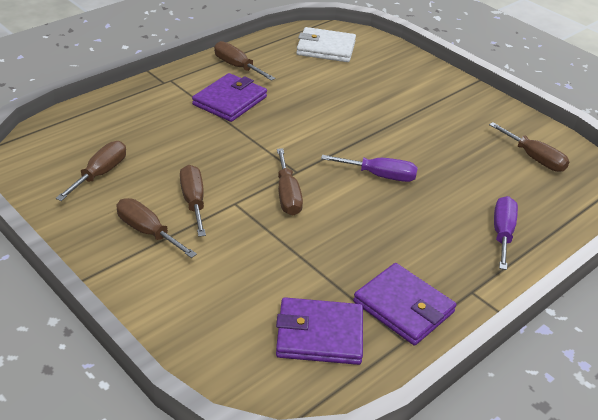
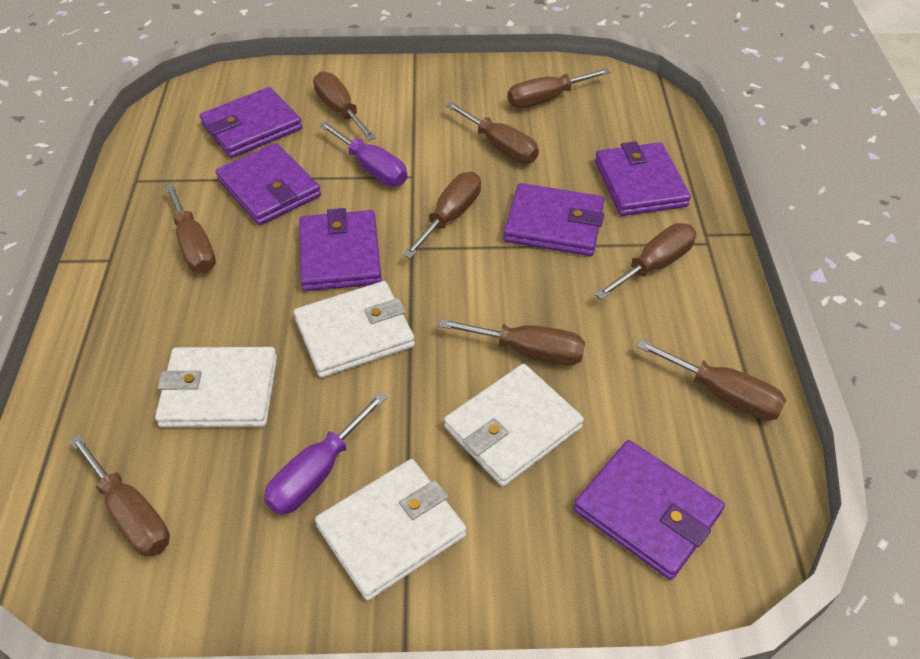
brown screwdriver: 6 -> 9
purple wallet: 3 -> 6
white wallet: 1 -> 4

